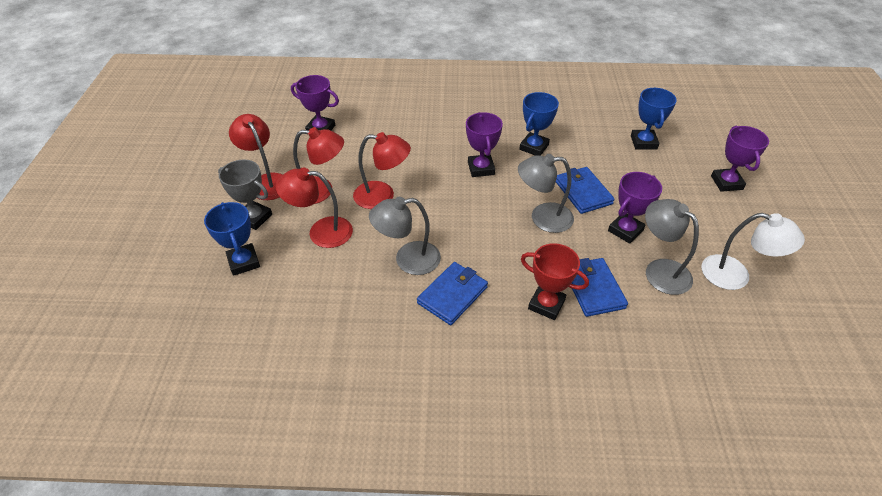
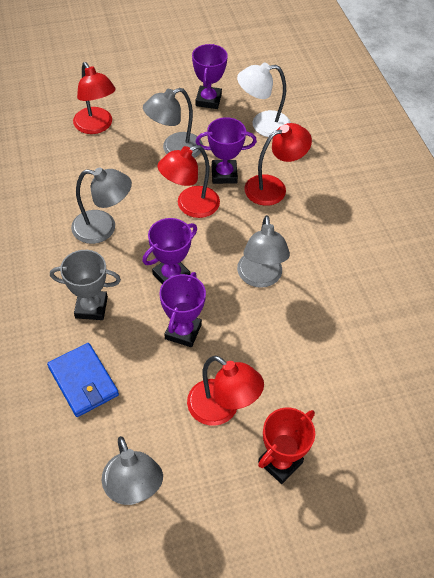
blue trophy: 3 -> 0
blue wallet: 3 -> 1
grey lamp: 3 -> 4

